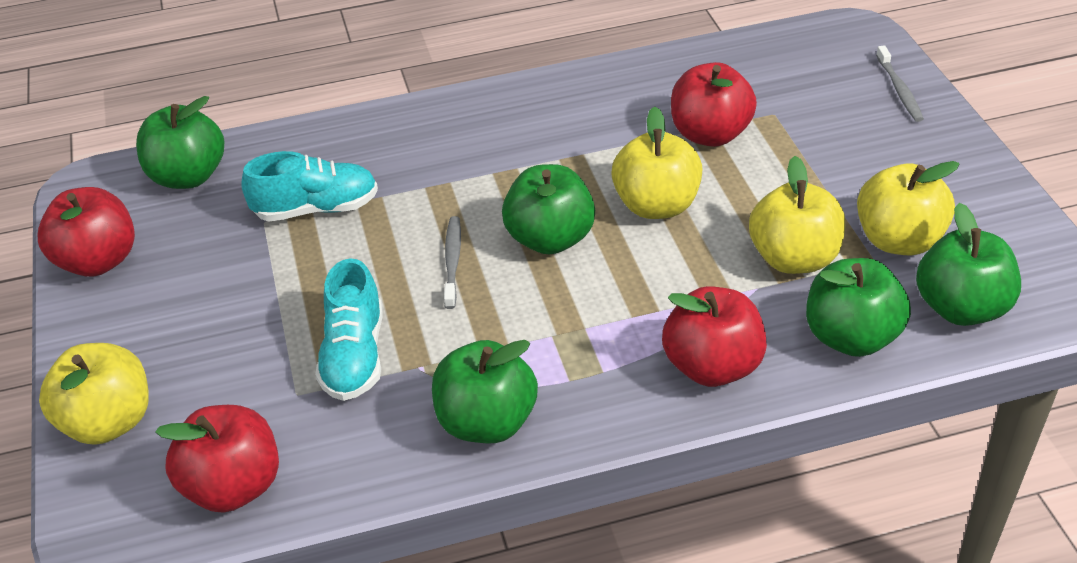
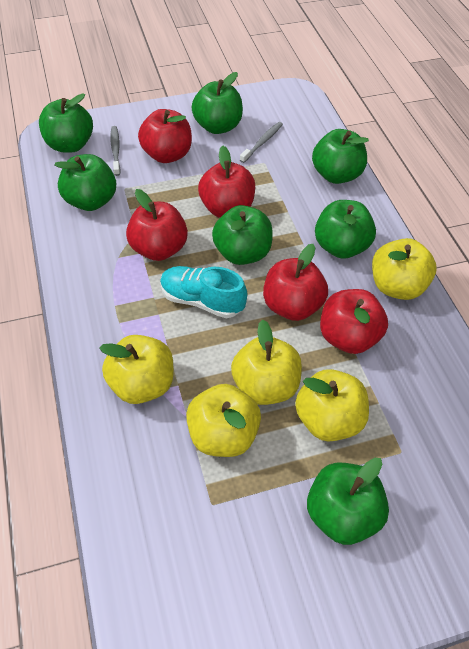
green apple: 5 -> 7
red apple: 4 -> 5
turquoise shoe: 2 -> 1
yellow apple: 4 -> 5

